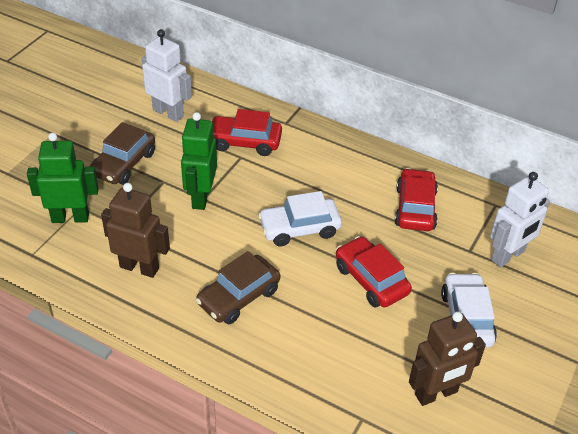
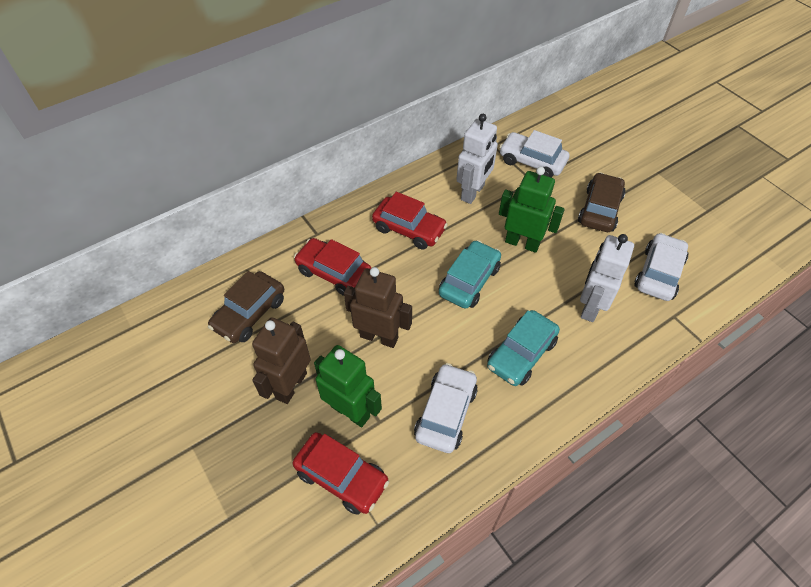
turquoise car: 0 -> 2
white car: 2 -> 3

